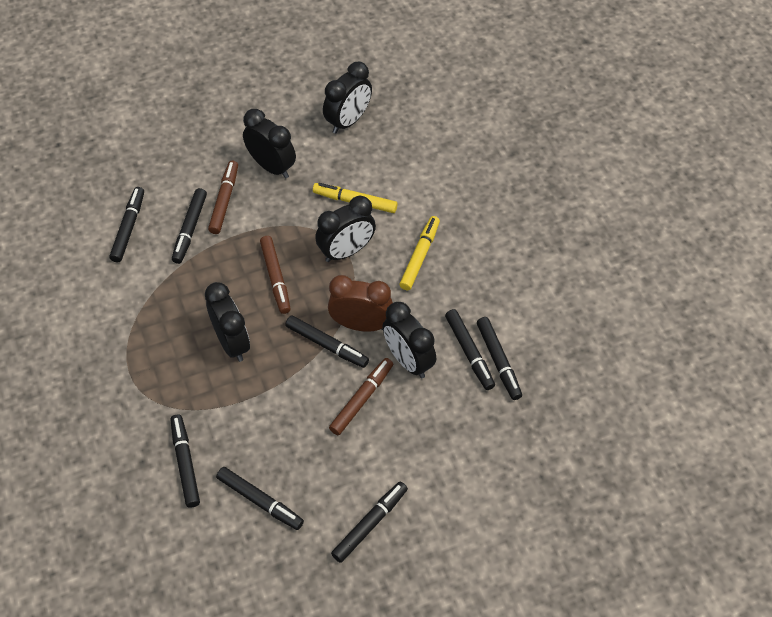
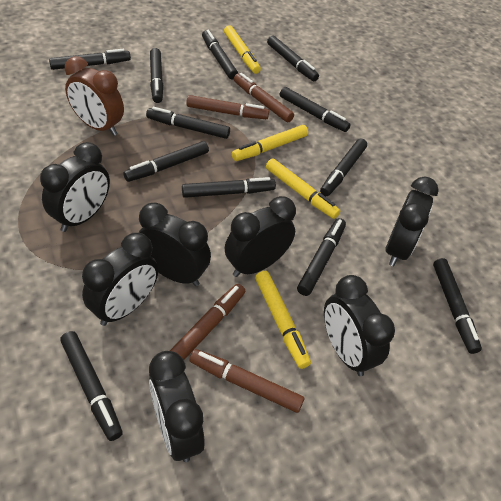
black clock: 5 -> 7
black marker: 8 -> 12
brown marker: 3 -> 4
yellow marker: 2 -> 4

